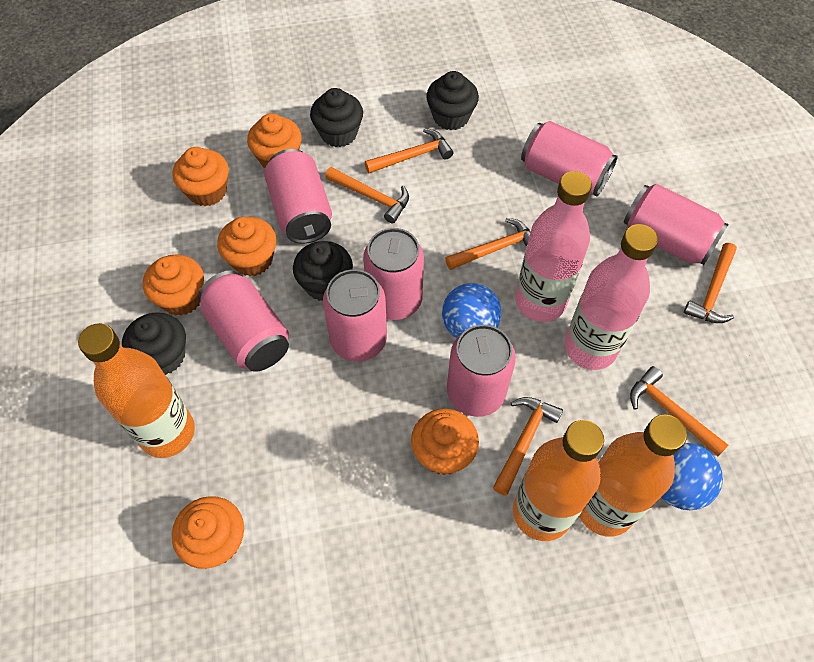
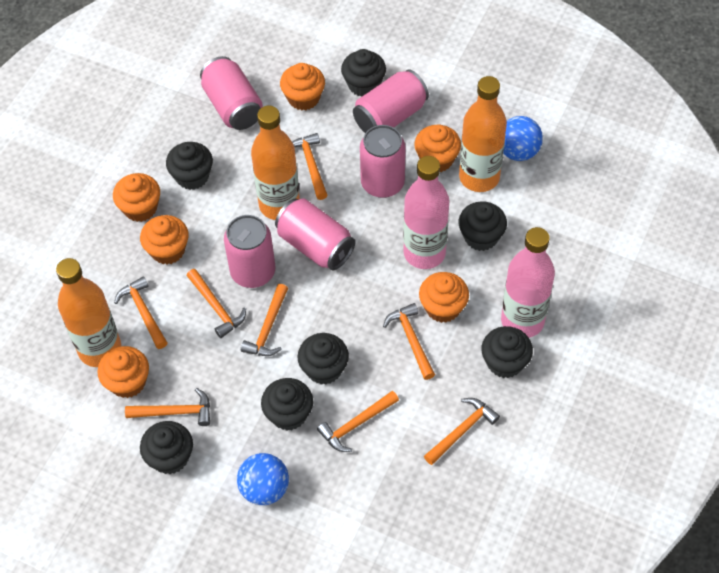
black cupcake: 4 -> 7
orange hammer: 6 -> 8
pink can: 7 -> 5

